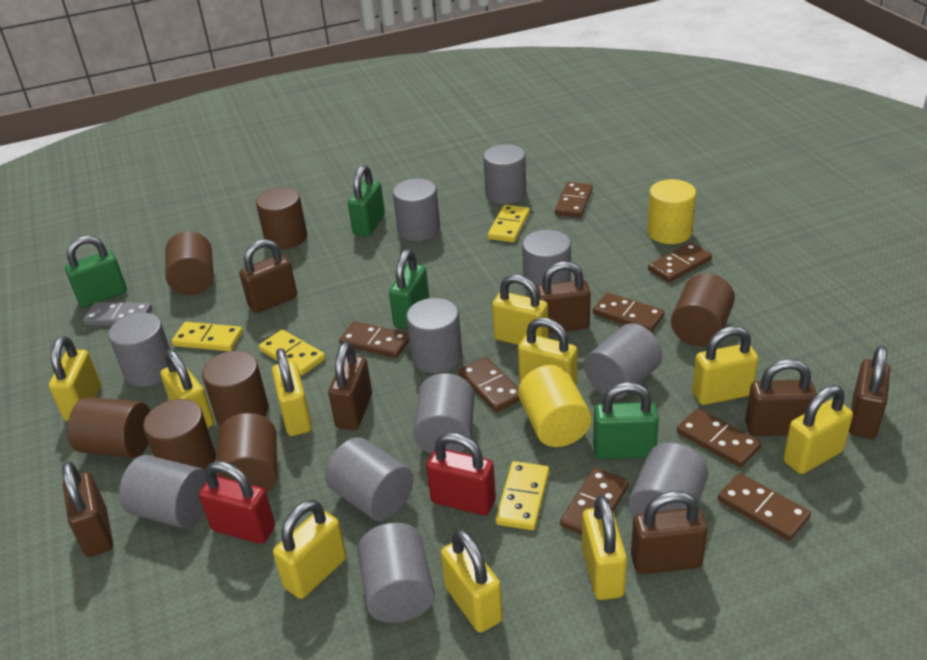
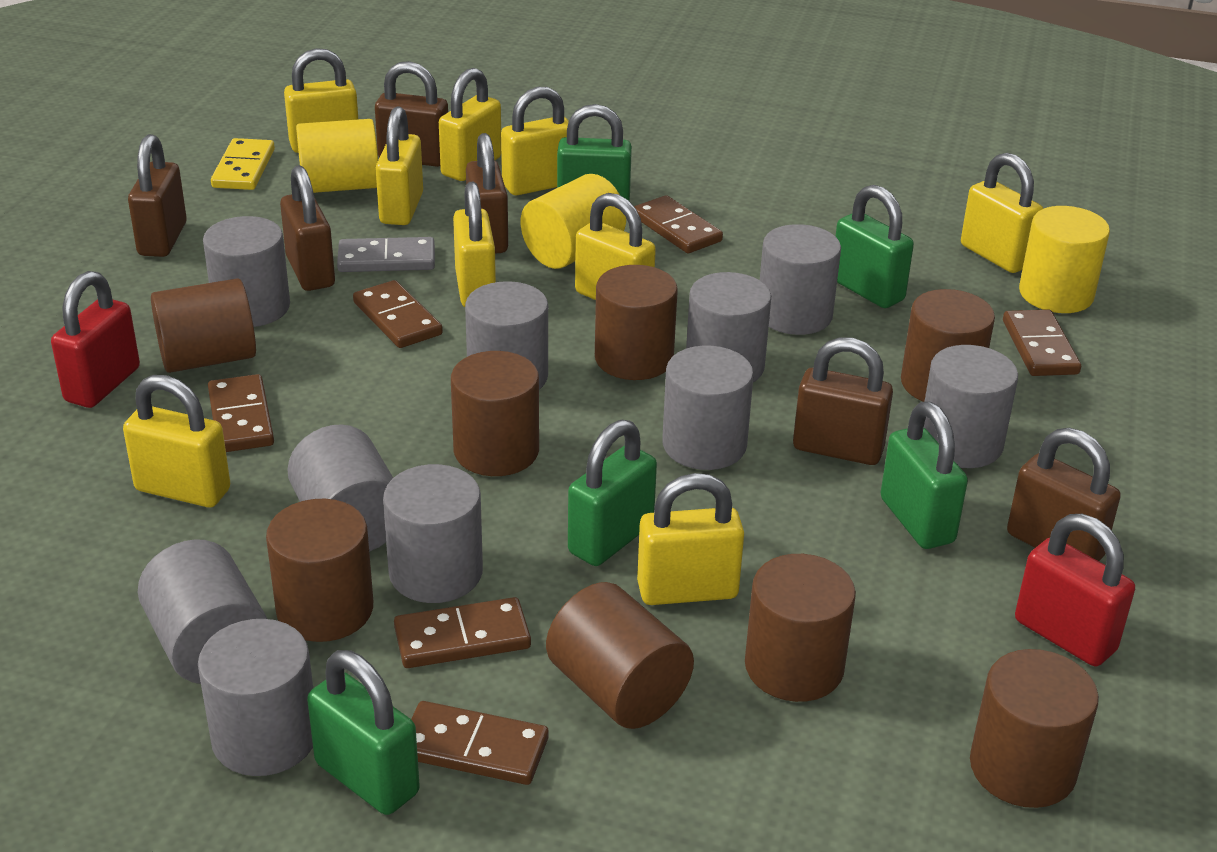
brown cylinder: 7 -> 8
brown domino: 8 -> 6
brown padlock: 7 -> 6
green padlock: 4 -> 5
grey cylinder: 11 -> 10
yellow cylinder: 2 -> 3
yellow domino: 4 -> 1
yellow padlock: 10 -> 9

